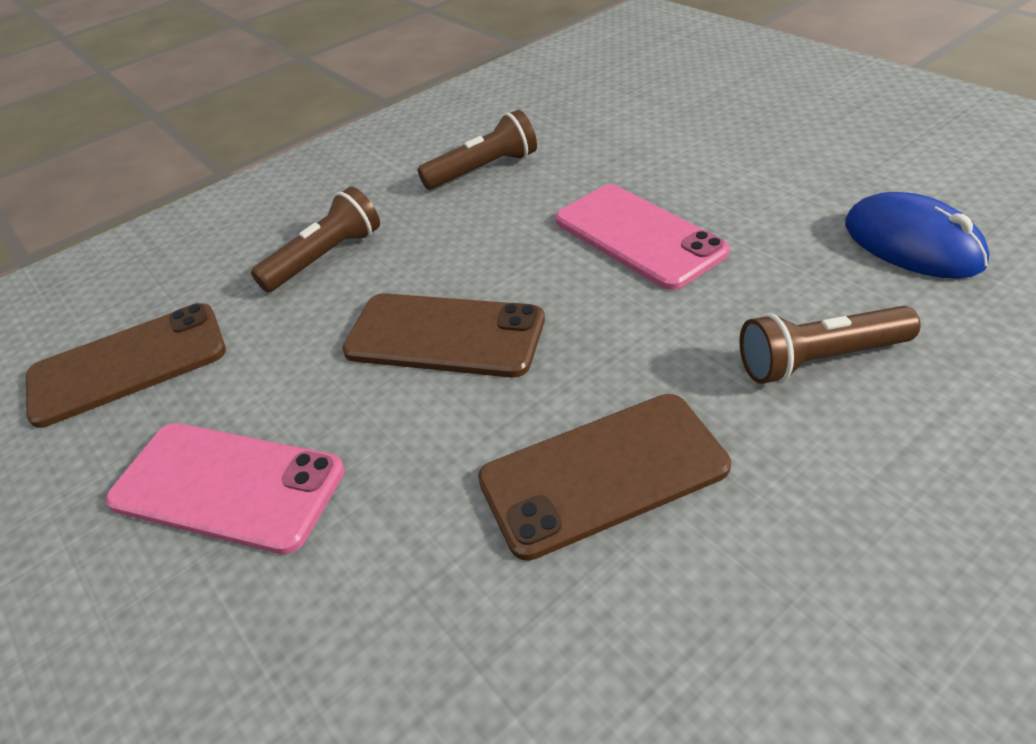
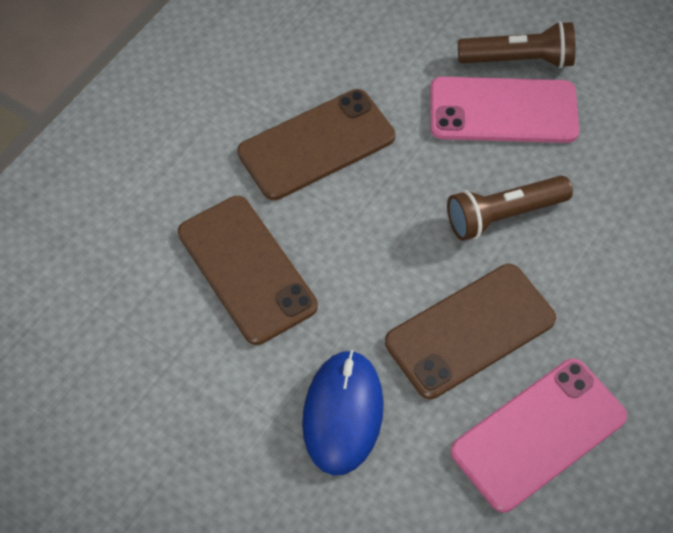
brown flashlight: 3 -> 2

